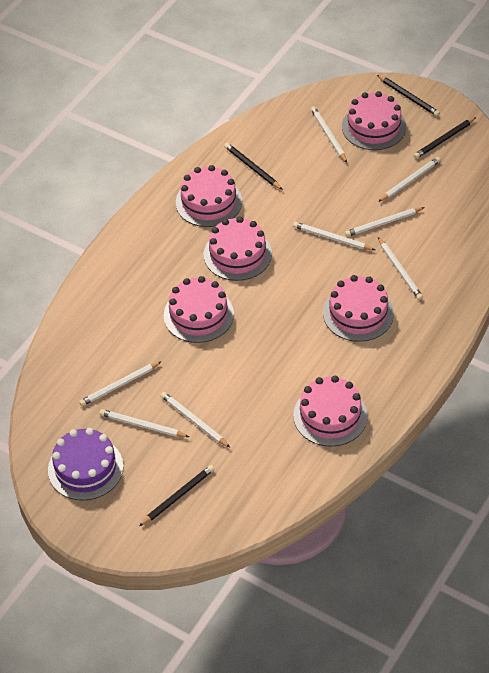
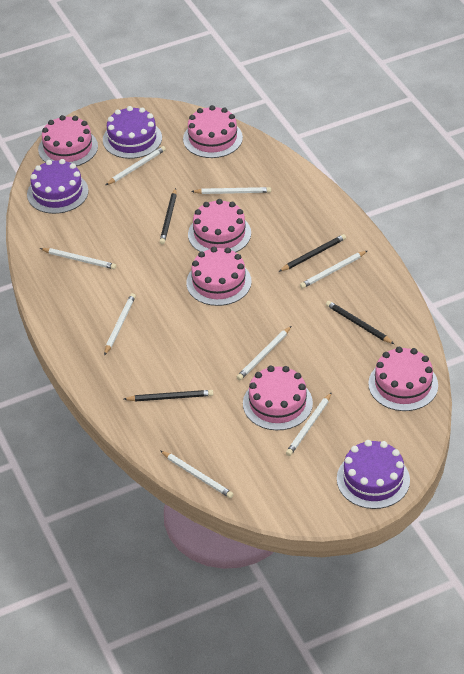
purple cake: 1 -> 3

